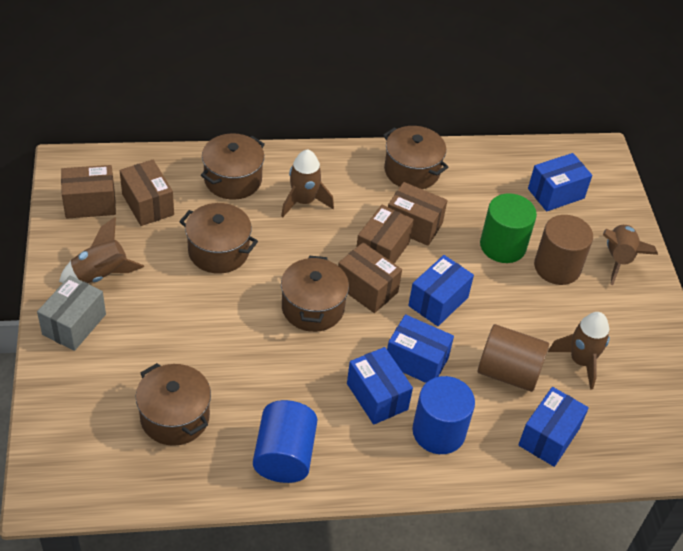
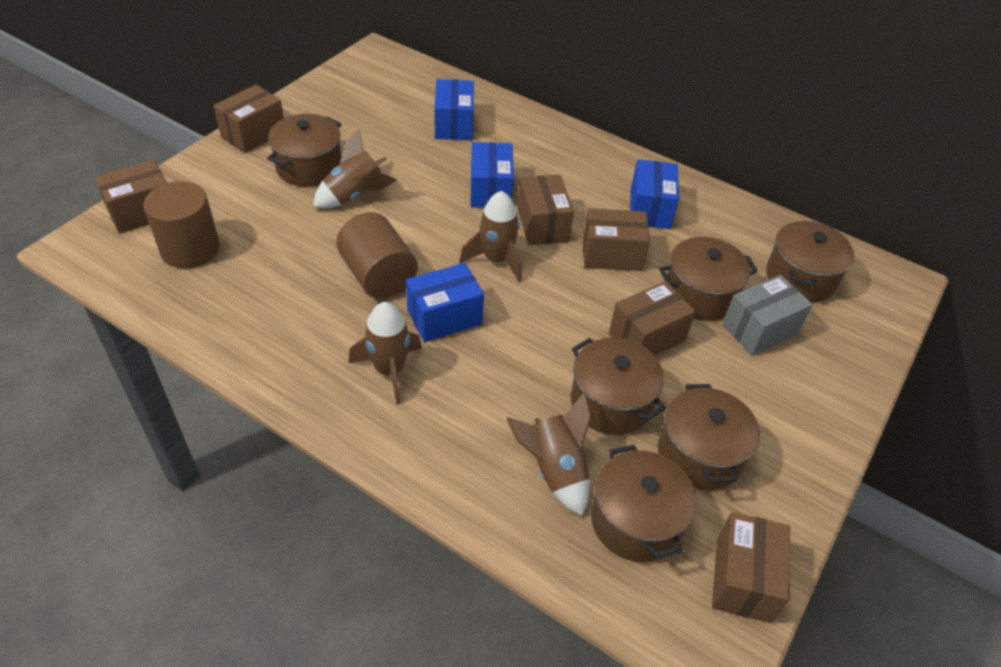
blue box: 5 -> 4
blue cylinder: 2 -> 0
brown box: 5 -> 6
brown pot: 5 -> 6
green cylinder: 1 -> 0

